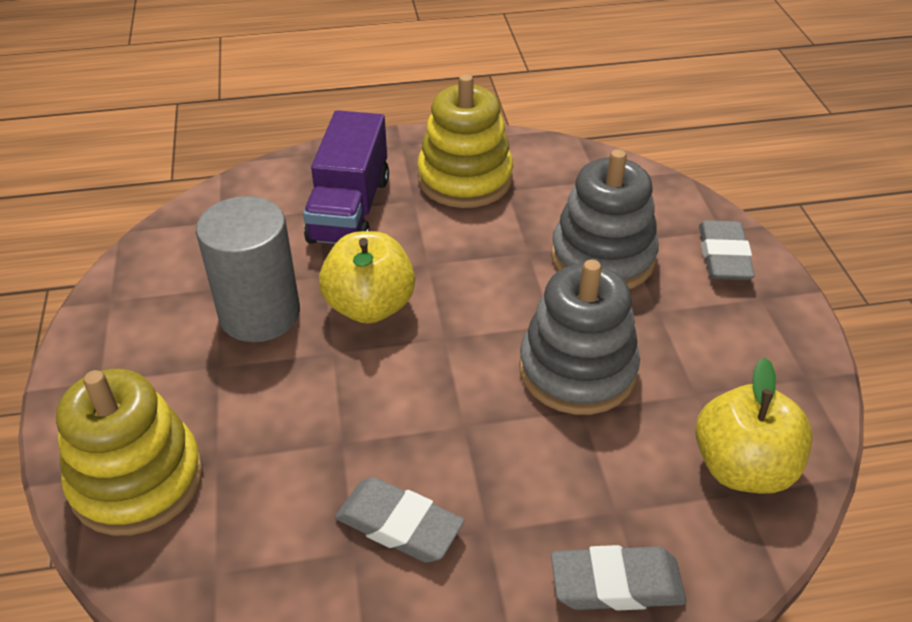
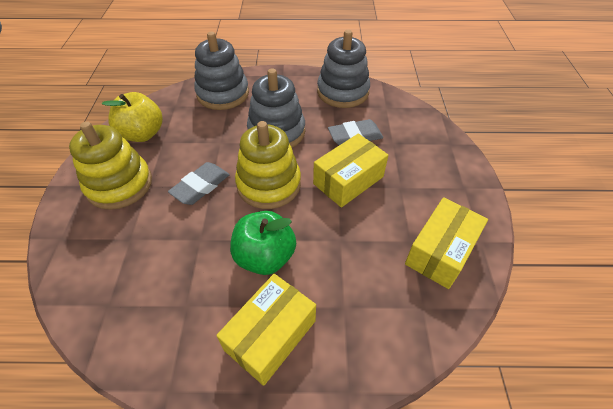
green apple: 0 -> 1
grey cylinder: 1 -> 0
grey eraser: 3 -> 2
grey stacking toy: 2 -> 3
purple truck: 1 -> 0
yellow apple: 2 -> 1
yellow box: 0 -> 3

